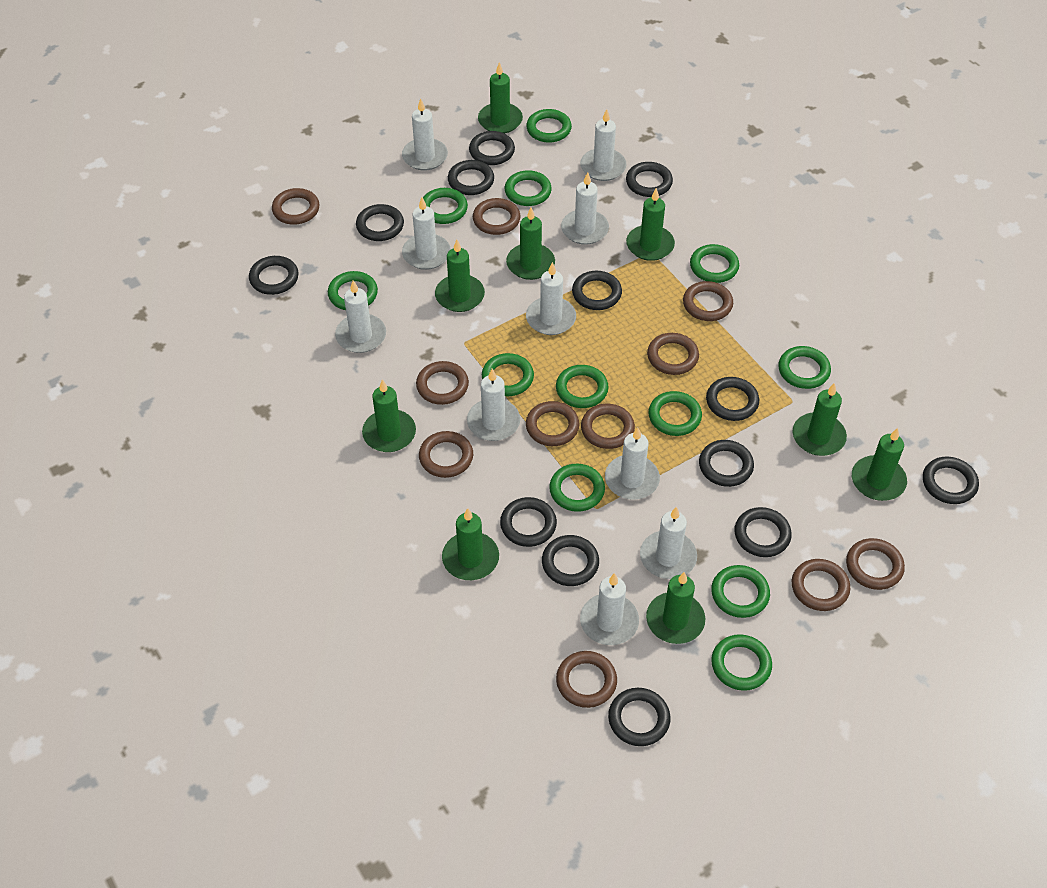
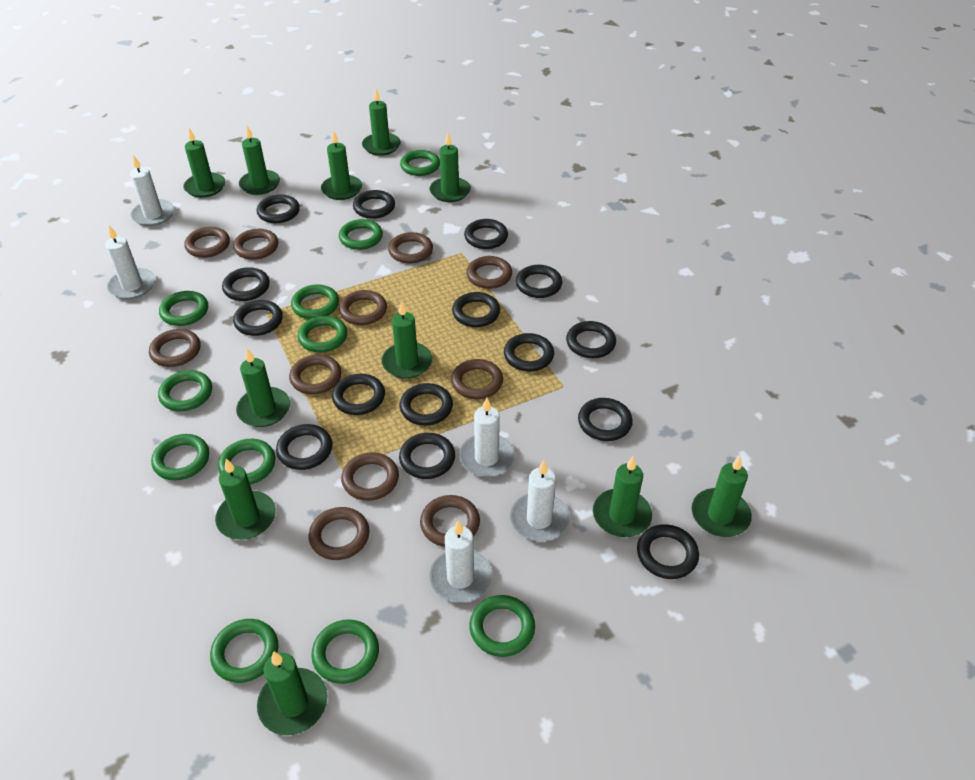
black ring: 13 -> 15
green candle: 9 -> 11
green ring: 12 -> 11
white candle: 10 -> 5

